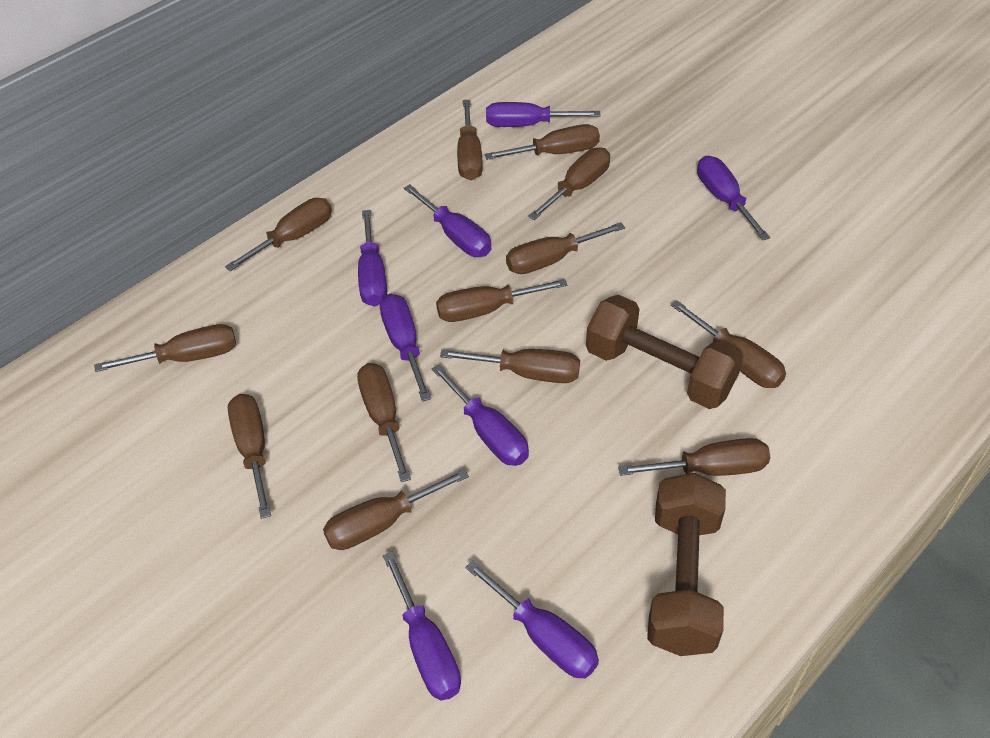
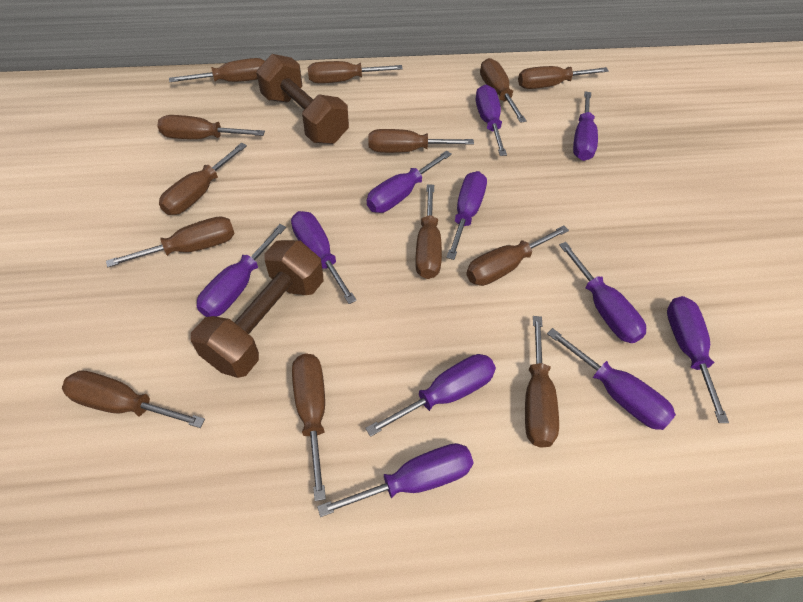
purple screwdriver: 8 -> 11

